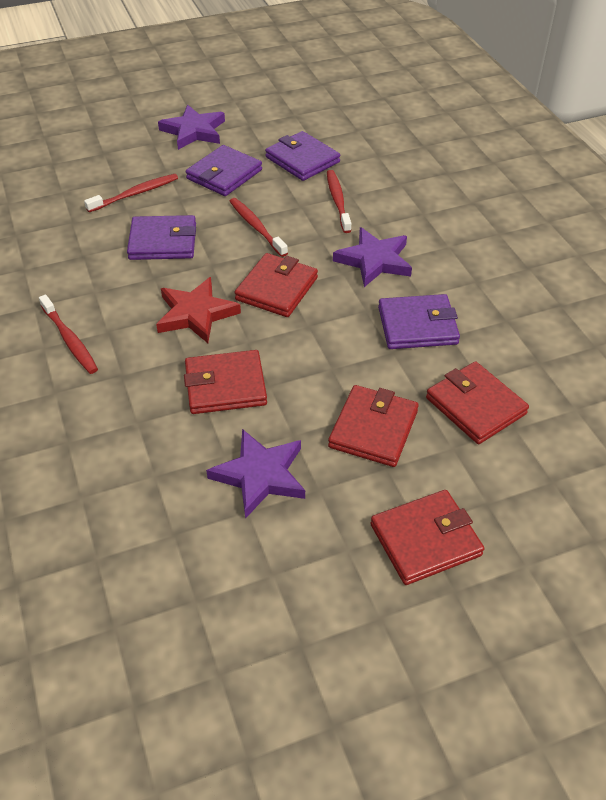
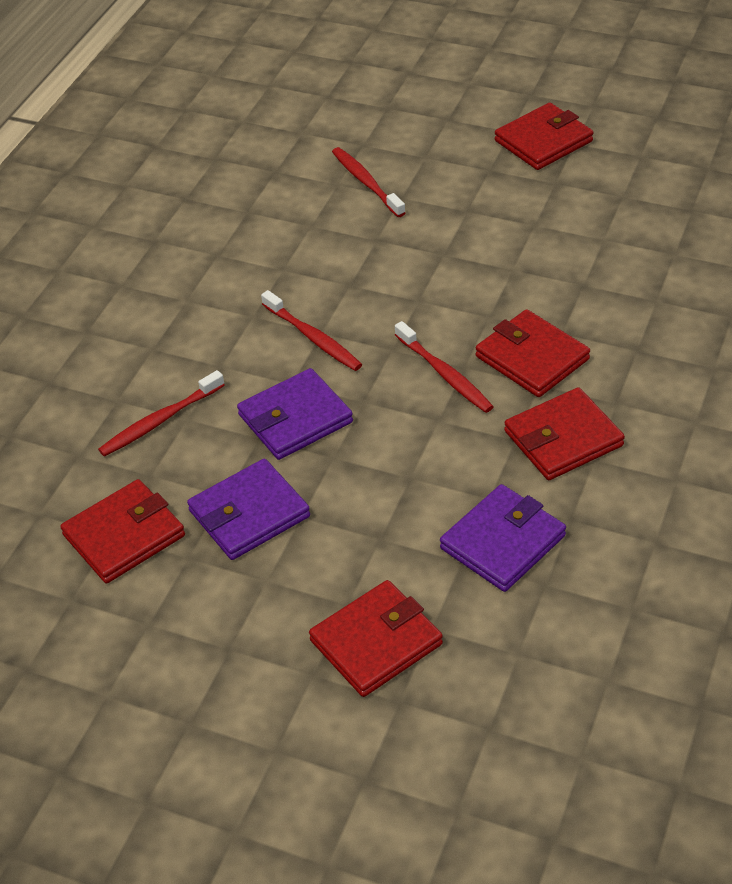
purple star: 3 -> 0
purple wallet: 4 -> 3
red star: 1 -> 0

